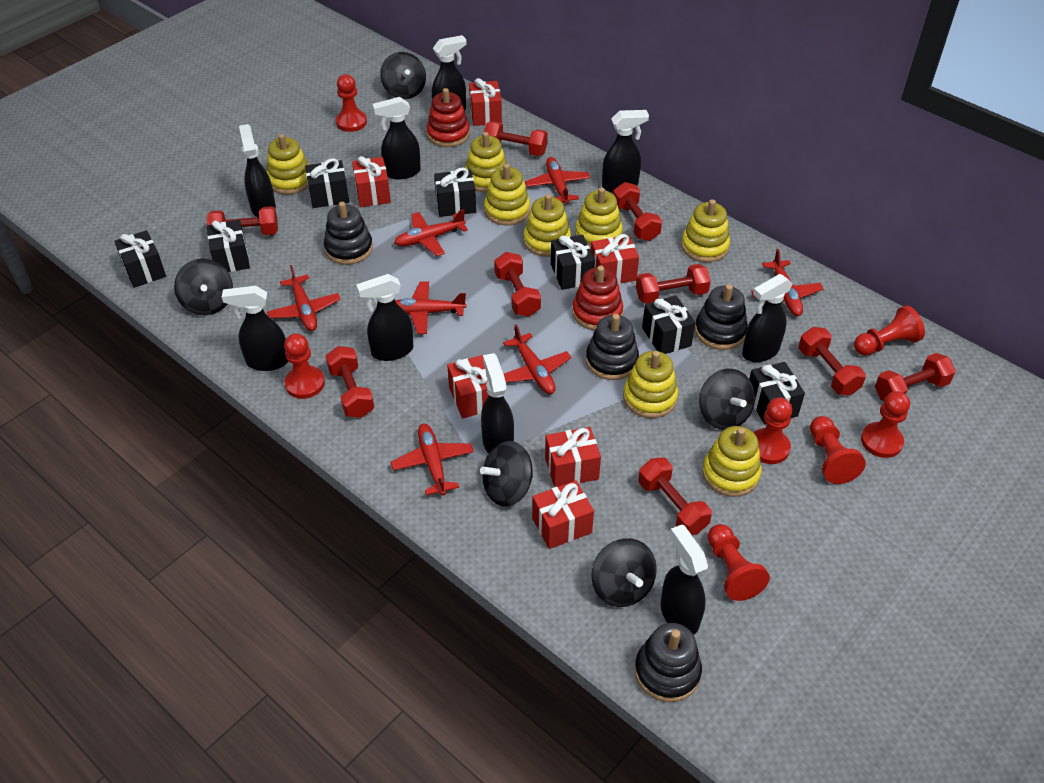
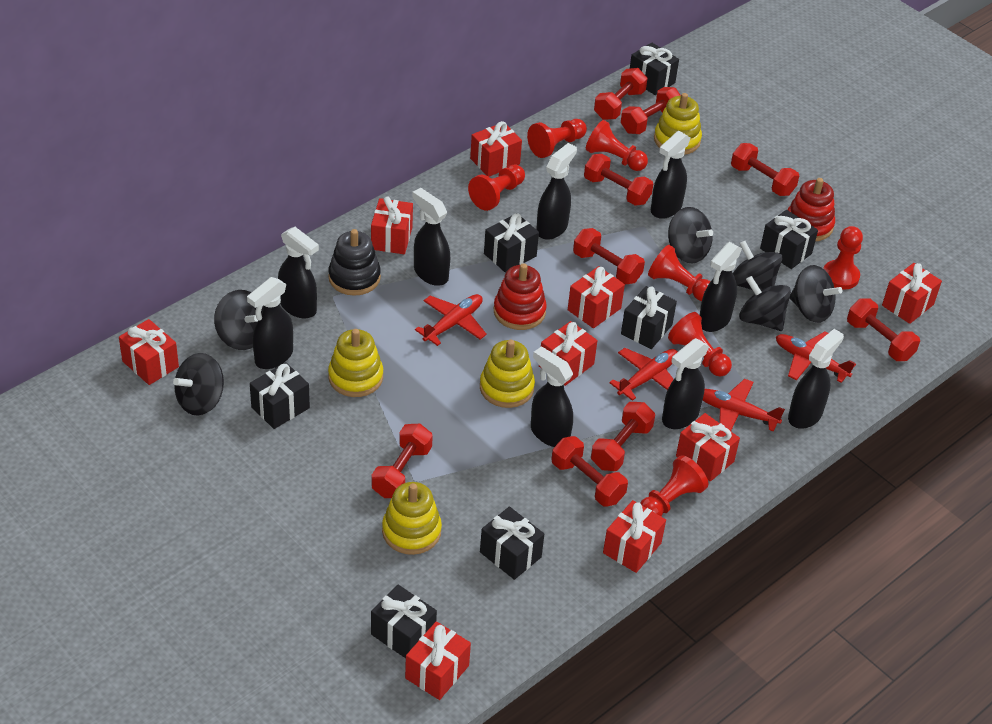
black spinning top: 5 -> 6
black stacking toy: 4 -> 1
red gift: 6 -> 9
red plane: 7 -> 4
yellow stacking toy: 8 -> 4

